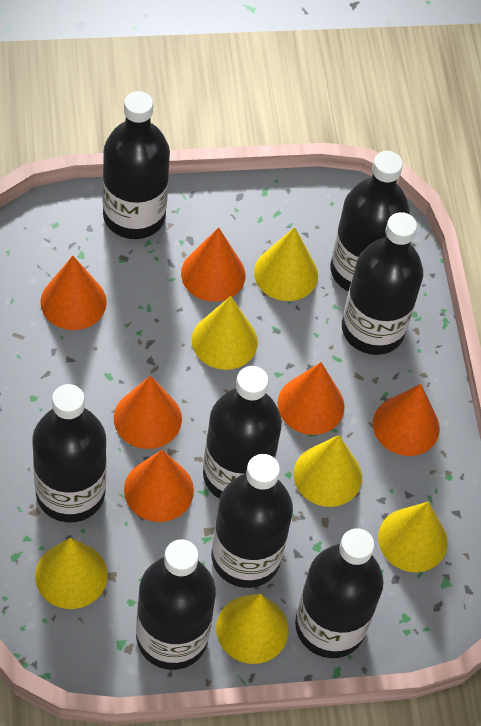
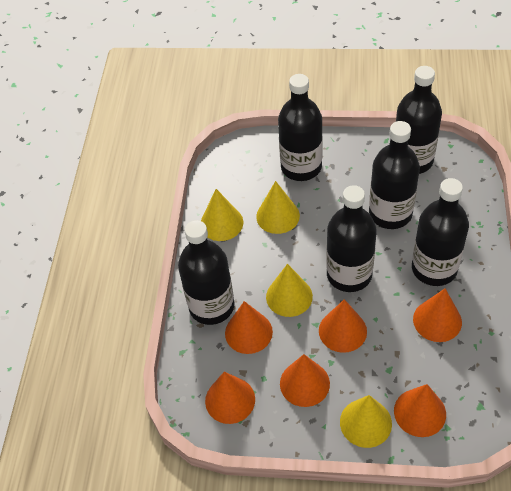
black bottle: 8 -> 6
yellow cone: 6 -> 4

